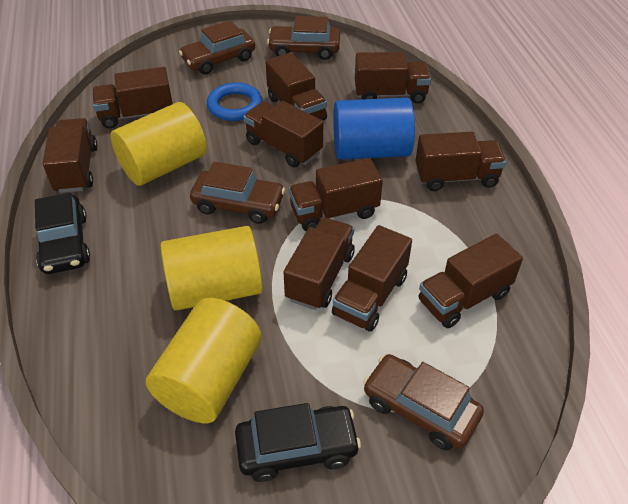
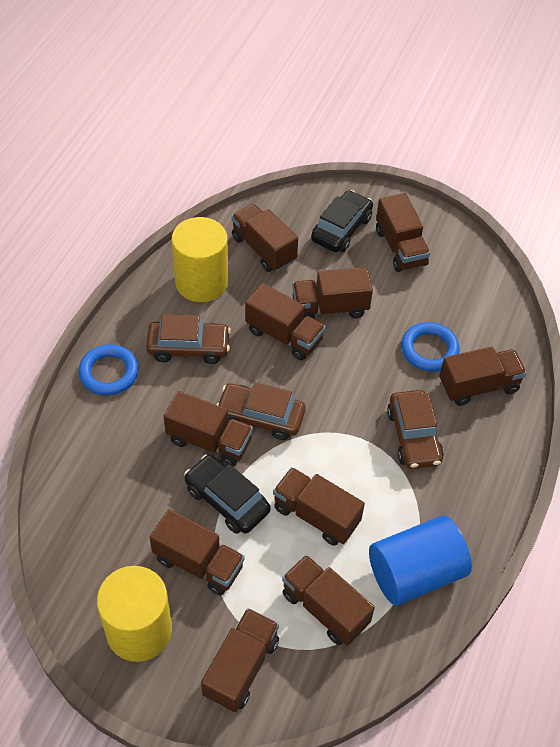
blue ring: 1 -> 2
brown car: 4 -> 3
yellow cylinder: 3 -> 2

